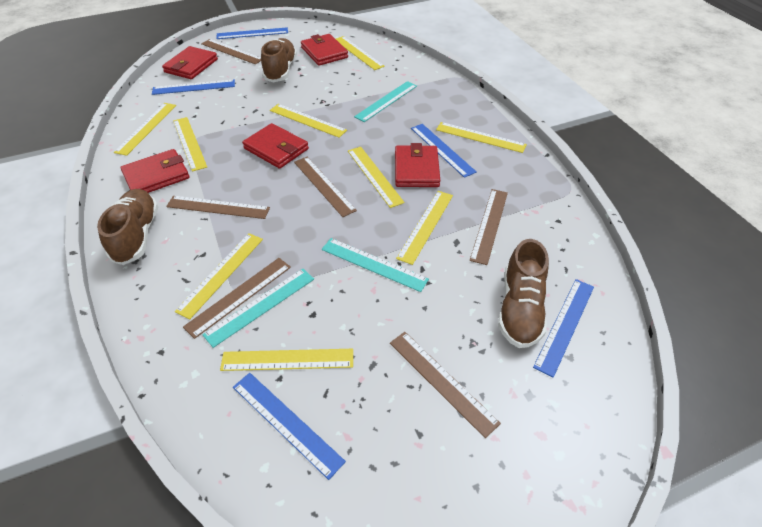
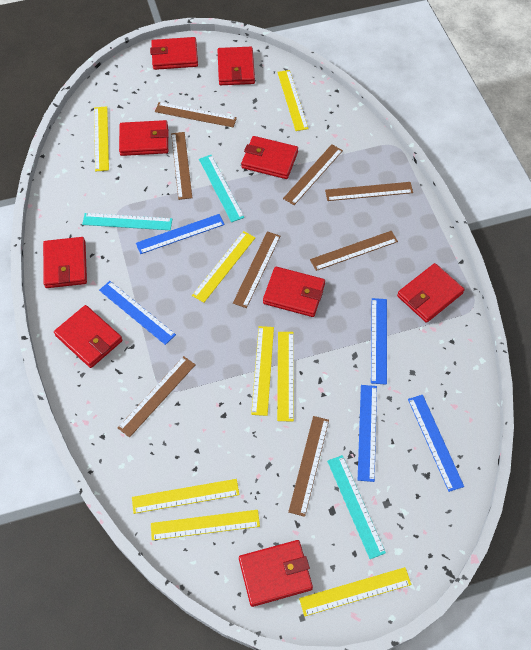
brown ruler: 6 -> 8
brown shoe: 3 -> 0
red wallet: 5 -> 9
yellow ruler: 9 -> 8

